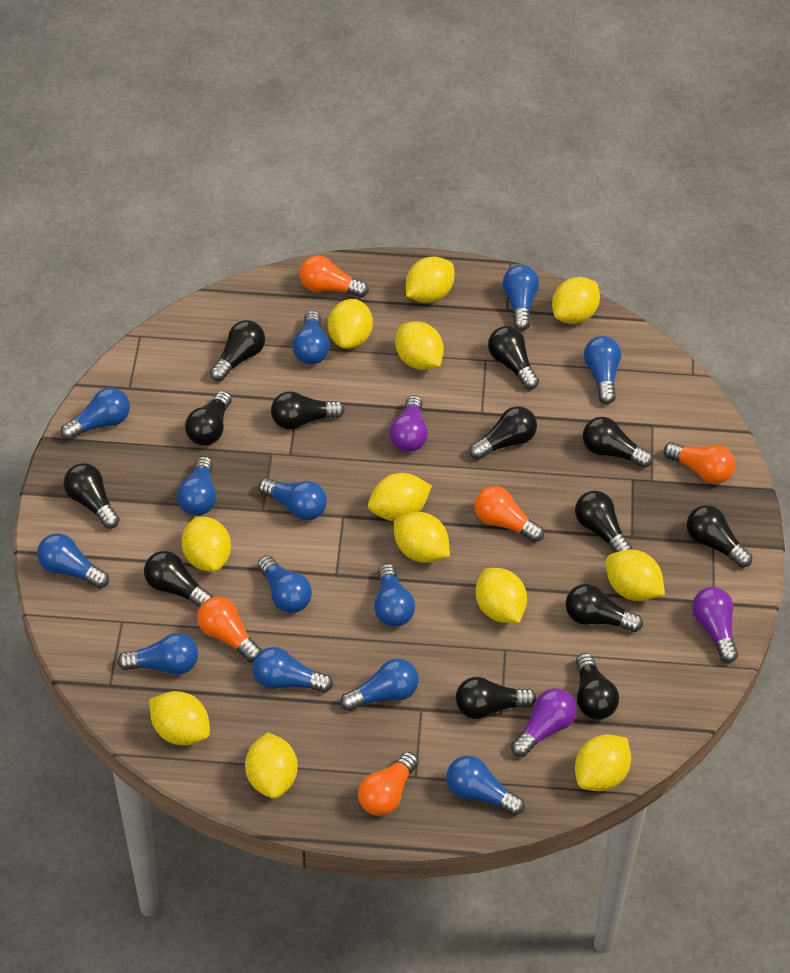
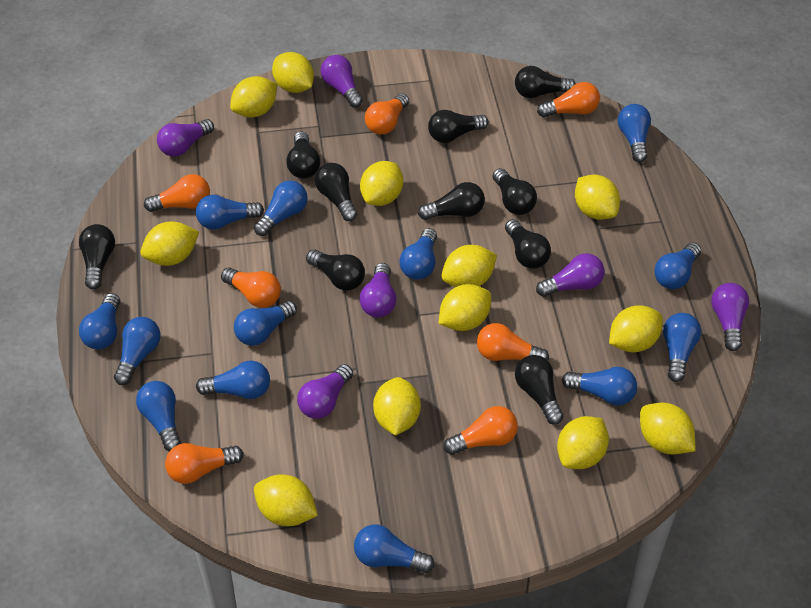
black light bulb: 13 -> 10
orange light bulb: 5 -> 7
purple light bulb: 3 -> 6

